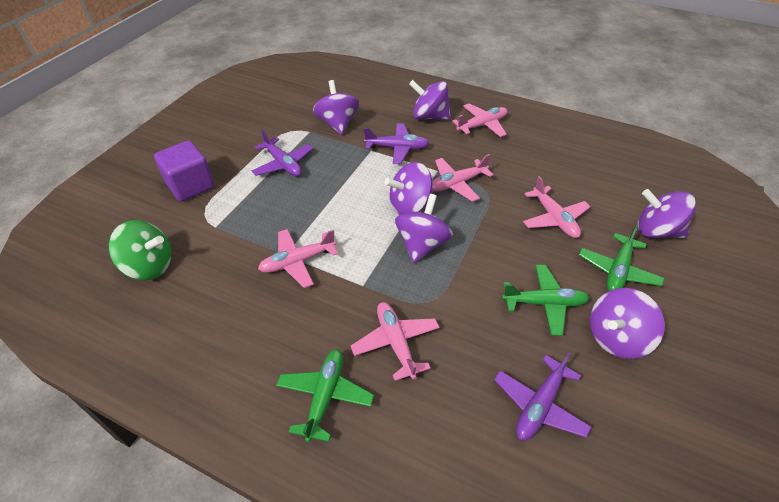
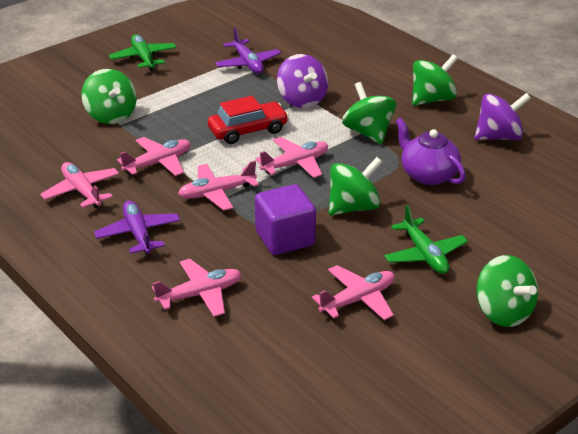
green plane: 3 -> 2
green spinning top: 1 -> 5
pink plane: 5 -> 6
purple plane: 3 -> 2
purple spinning top: 6 -> 2
purple teapot: 0 -> 1
red car: 0 -> 1

